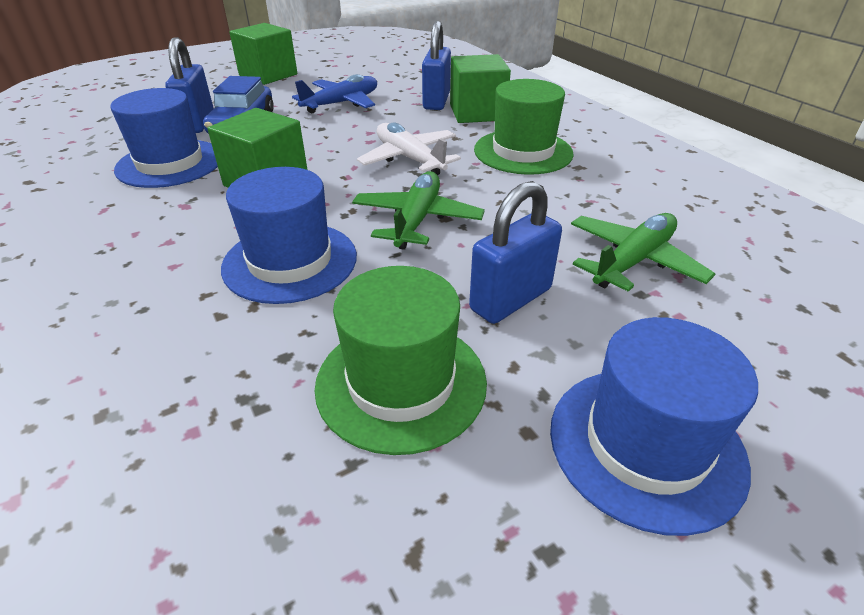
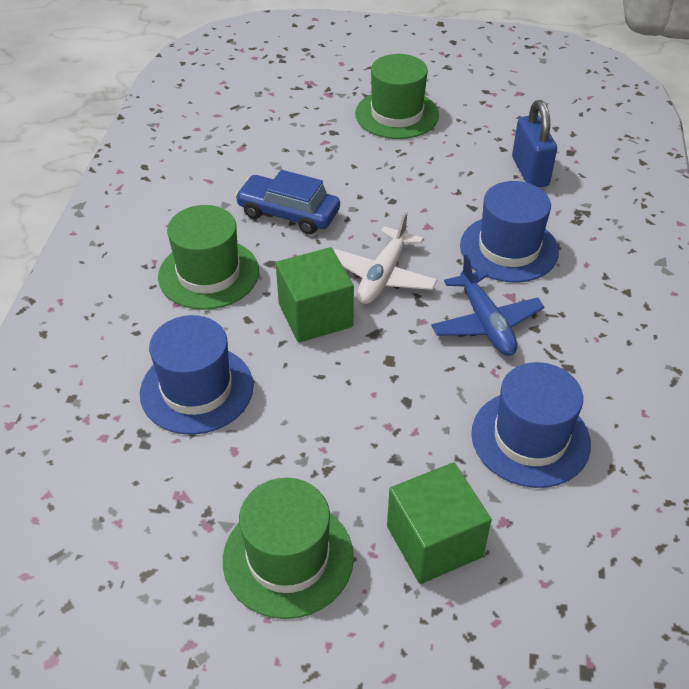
blue padlock: 3 -> 1
green cube: 3 -> 2
green hat: 2 -> 3
green plane: 2 -> 0

